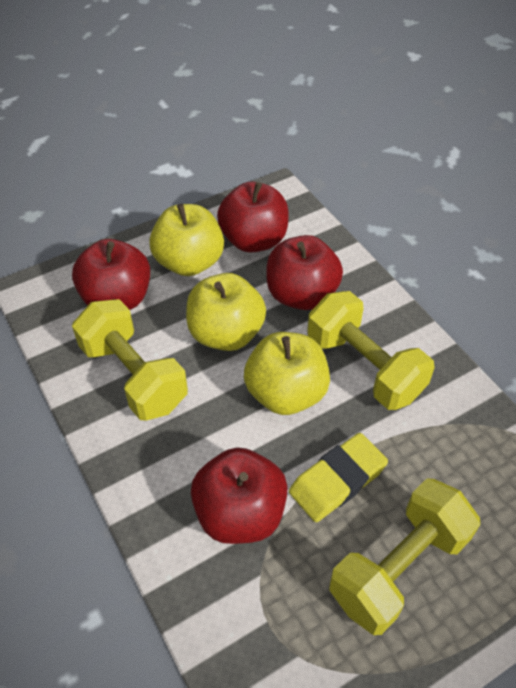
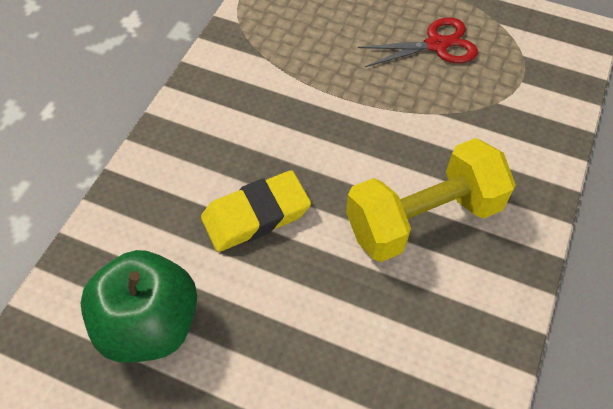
green apple: 0 -> 1
red apple: 4 -> 0
red scissors: 0 -> 1
yellow apple: 3 -> 0
yellow dumbbell: 3 -> 1

